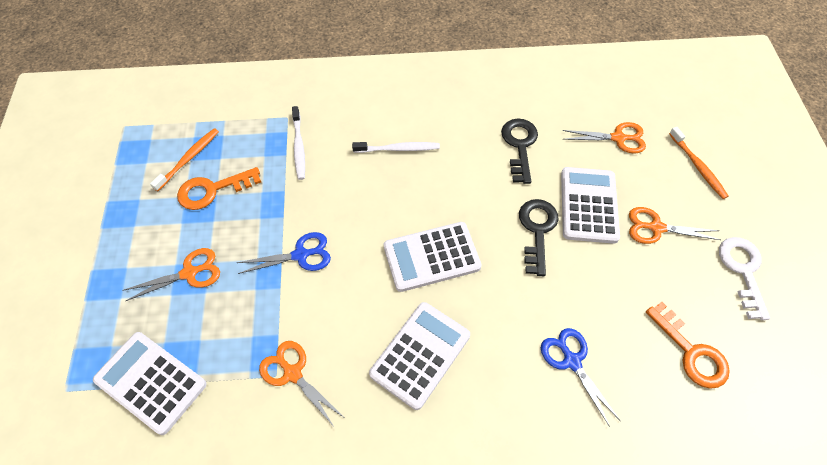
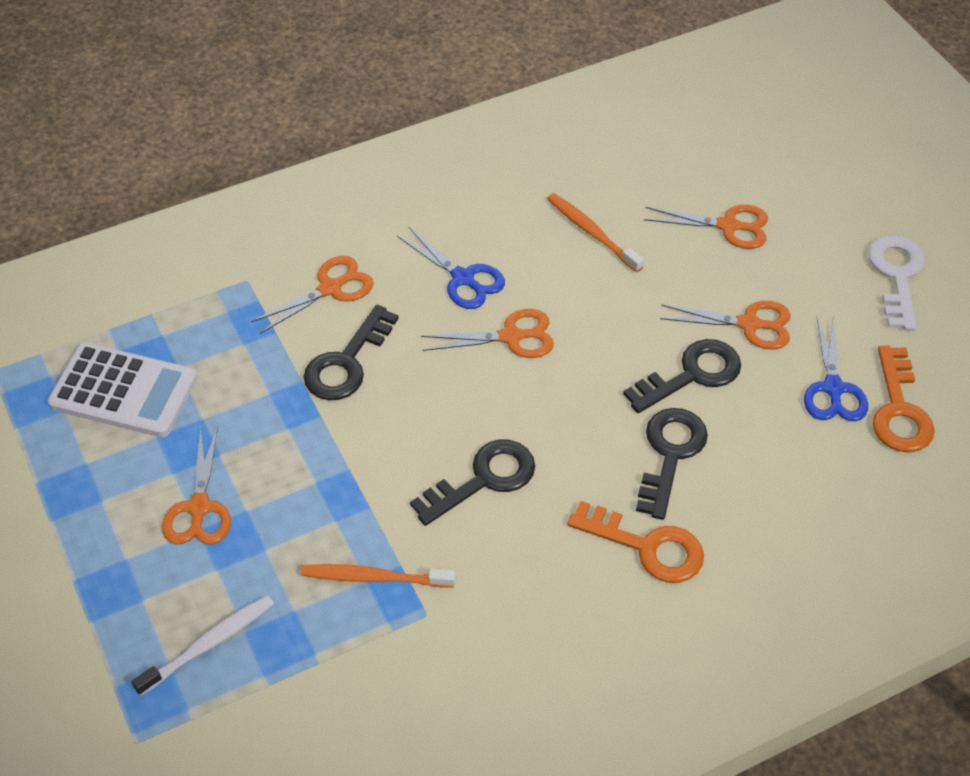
black key: 2 -> 4
orange scissors: 4 -> 5
white calculator: 4 -> 1
white toothbrush: 2 -> 1

